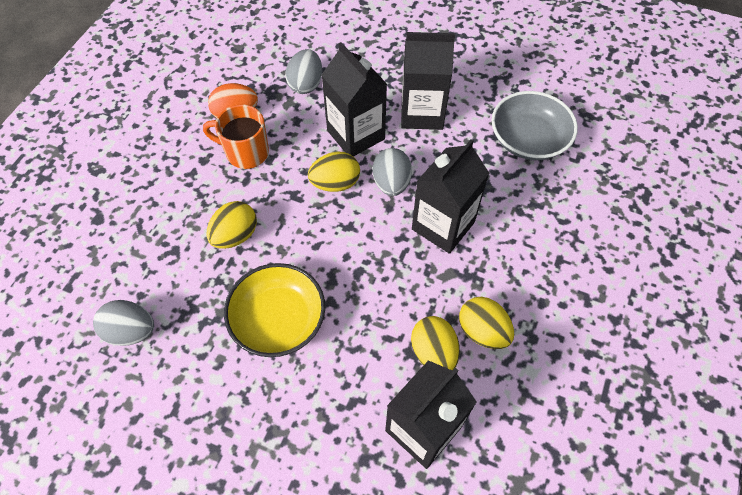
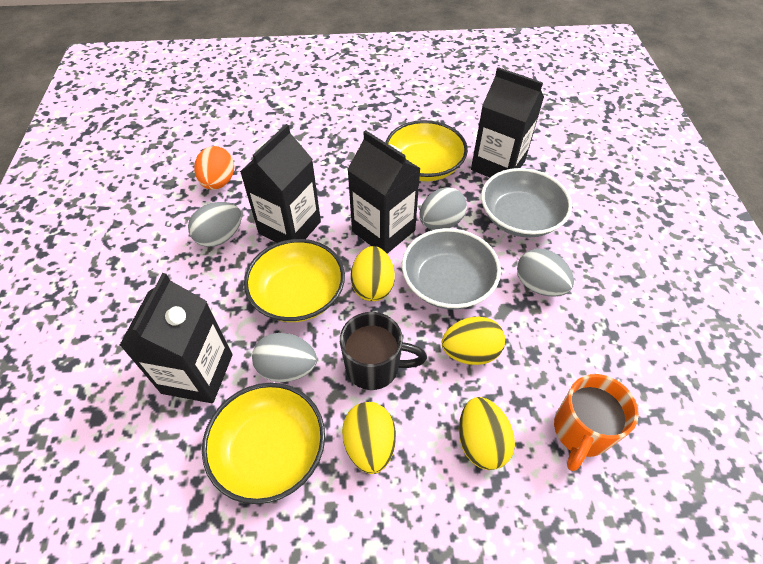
black mug: 0 -> 1
grey bowl: 1 -> 2
grey egg: 3 -> 4
yellow bowl: 1 -> 3

